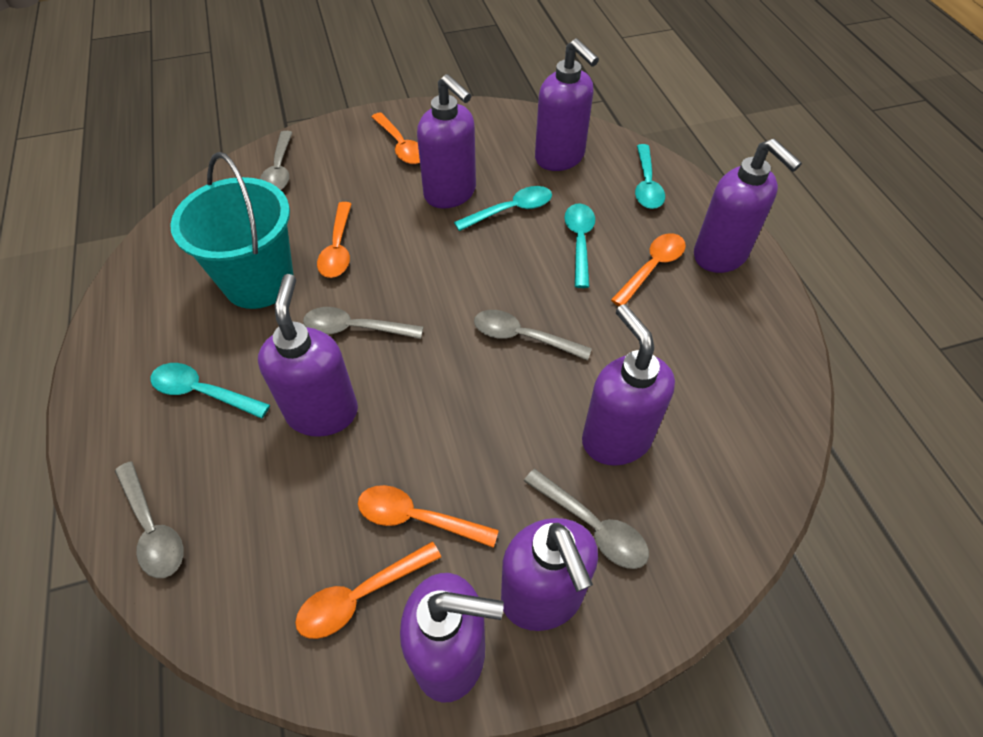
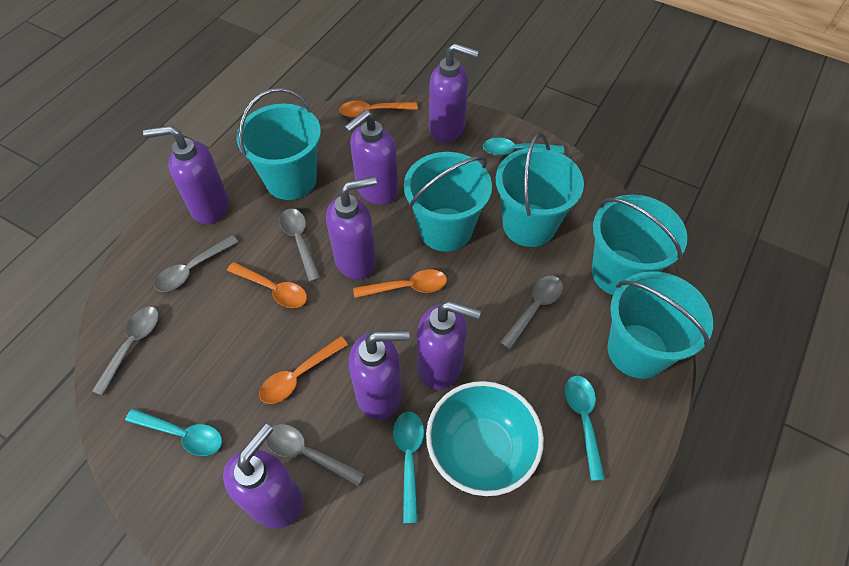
orange spoon: 5 -> 4
turquoise bowl: 0 -> 1
turquoise bucket: 1 -> 5

